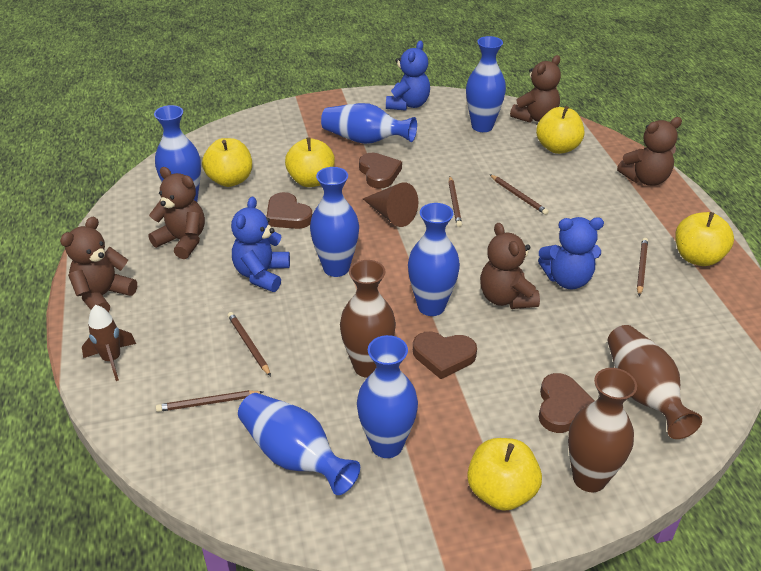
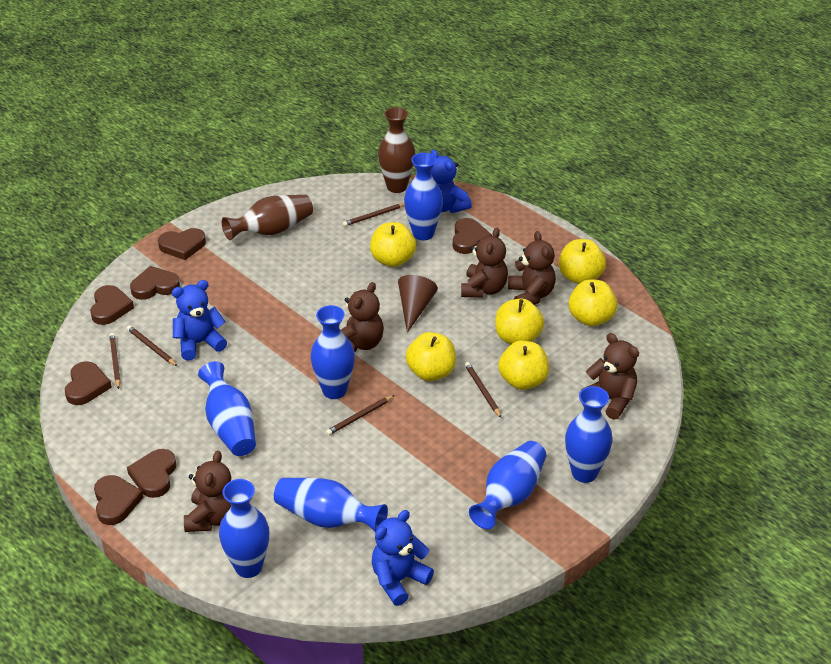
brown heart: 4 -> 7
brown rocket: 1 -> 0
brown vase: 3 -> 2
yellow apple: 5 -> 6

